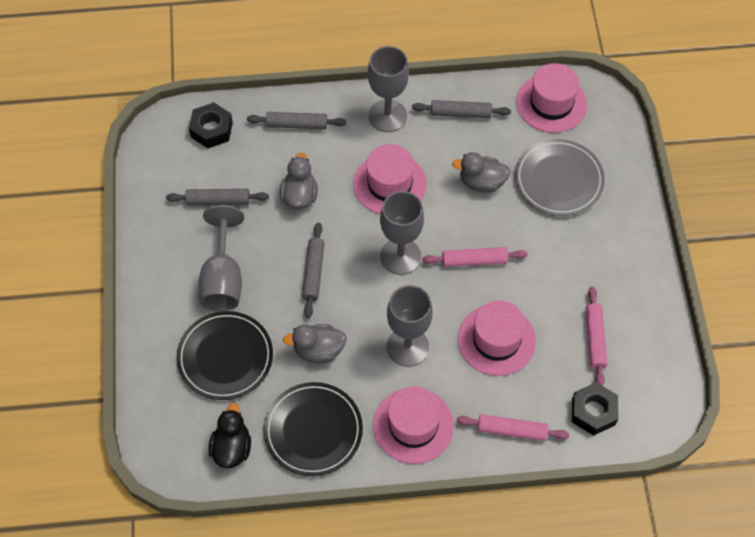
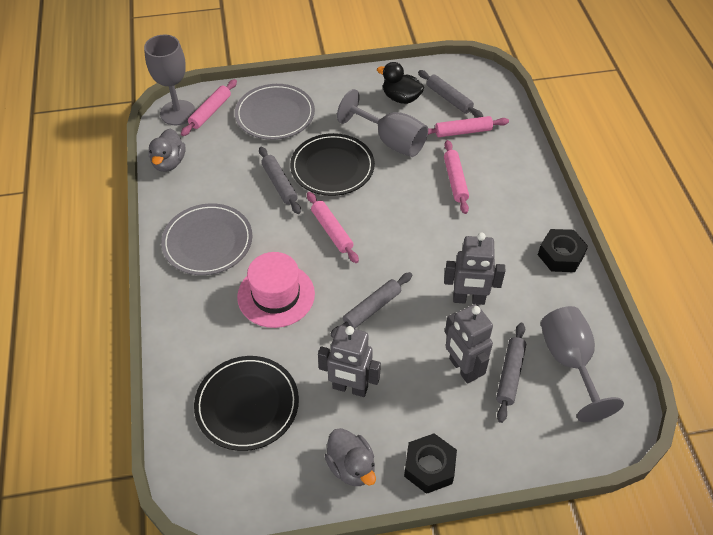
grey duck: 3 -> 2
grey goblet: 4 -> 3
grey plate: 1 -> 2
grey robot: 0 -> 3
pink hat: 4 -> 1
pink rolling pin: 3 -> 4

